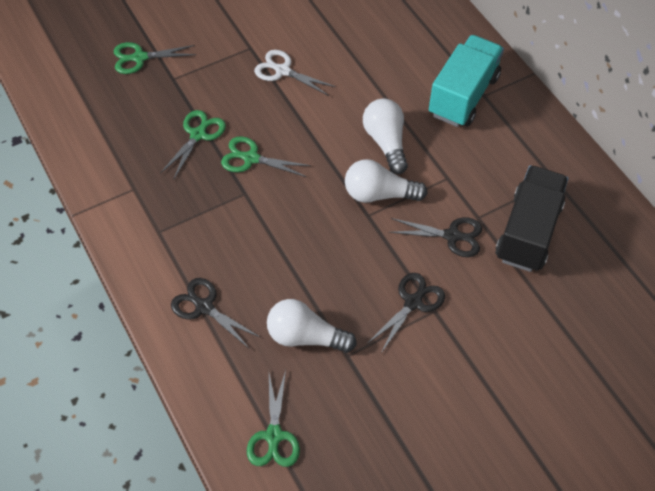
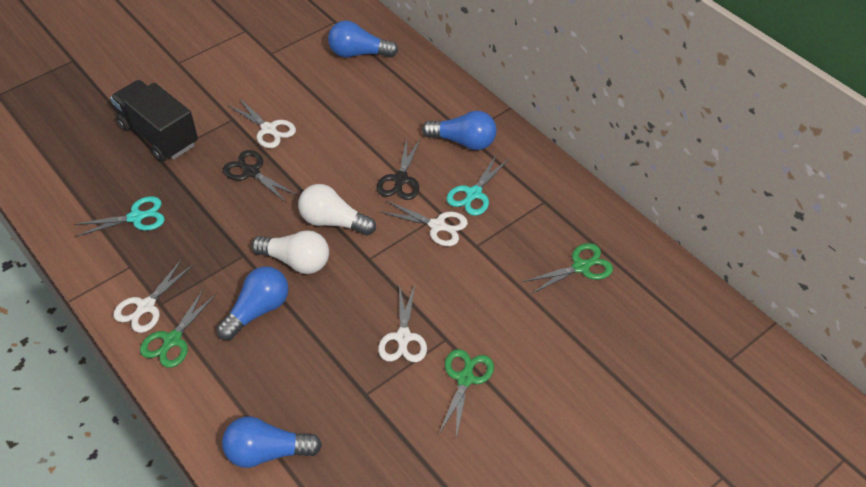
black scissors: 3 -> 2
blue light bulb: 0 -> 4
green scissors: 4 -> 3
turquoise scissors: 0 -> 2
turquoise truck: 1 -> 0
white light bulb: 3 -> 2
white scissors: 1 -> 4

